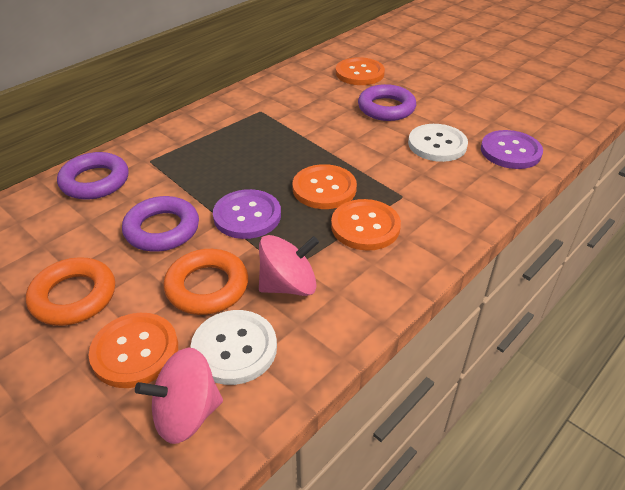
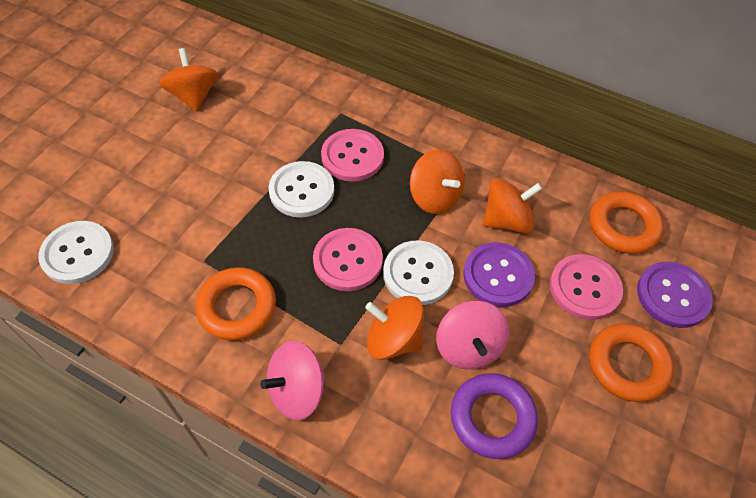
orange button: 4 -> 0
orange ring: 2 -> 3
orange spinning top: 0 -> 4
pink button: 0 -> 3
purple ring: 3 -> 1
white button: 2 -> 3

